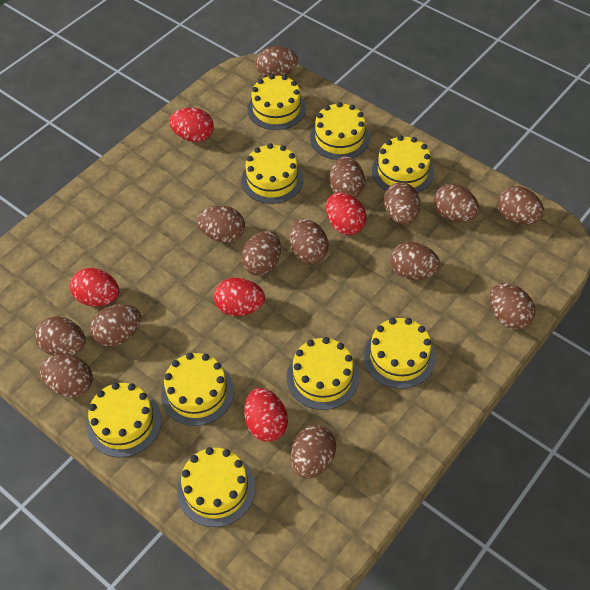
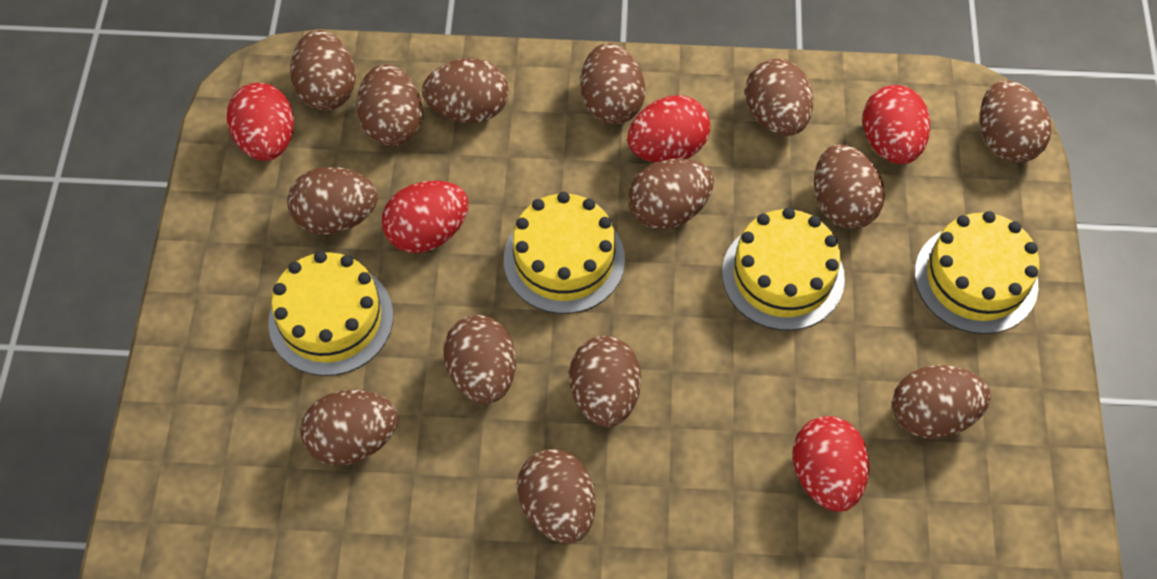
yellow cake: 9 -> 4

